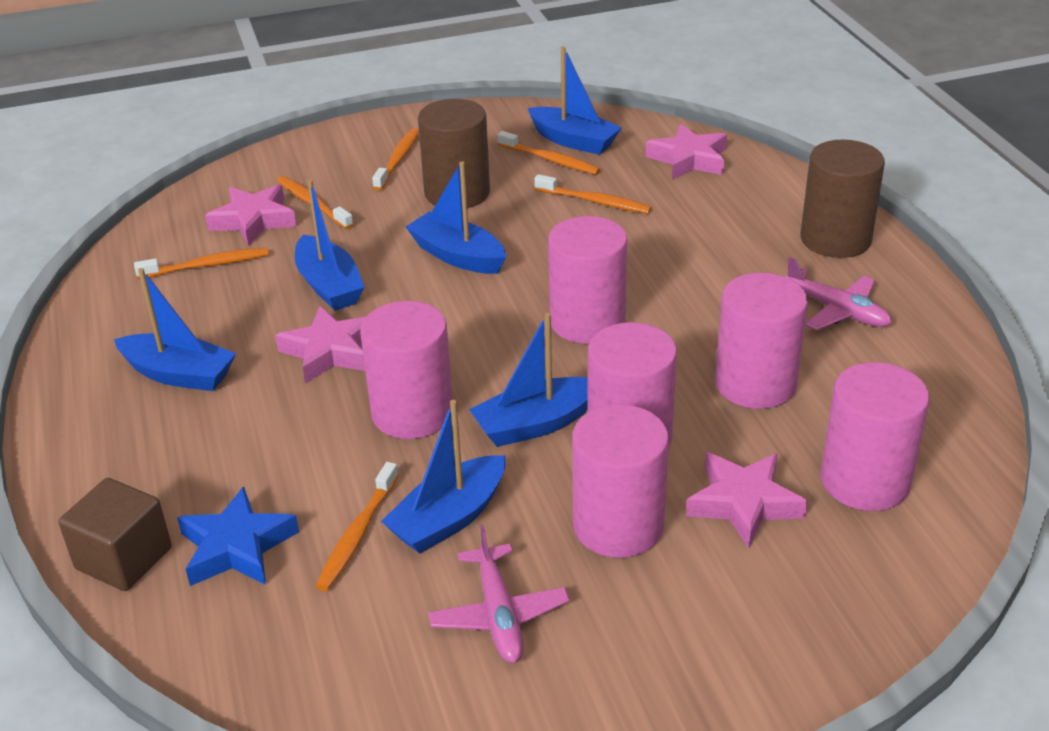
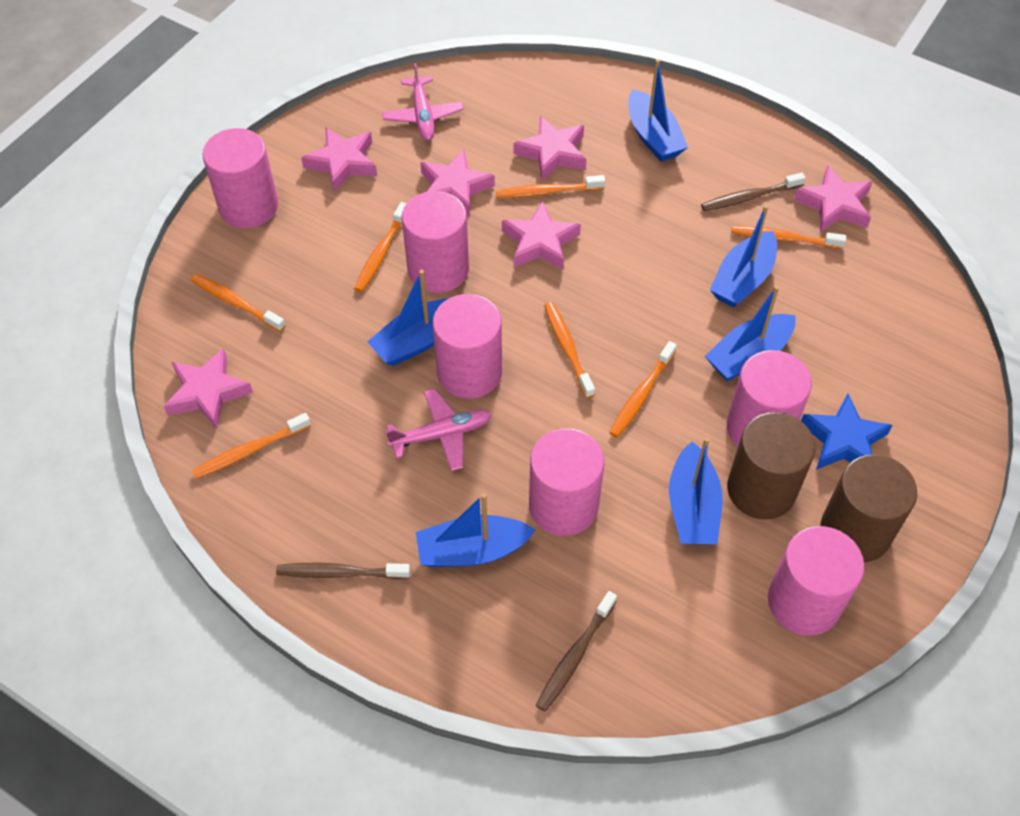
brown cube: 1 -> 0
brown toothbrush: 0 -> 3
orange toothbrush: 6 -> 7
pink star: 4 -> 6

